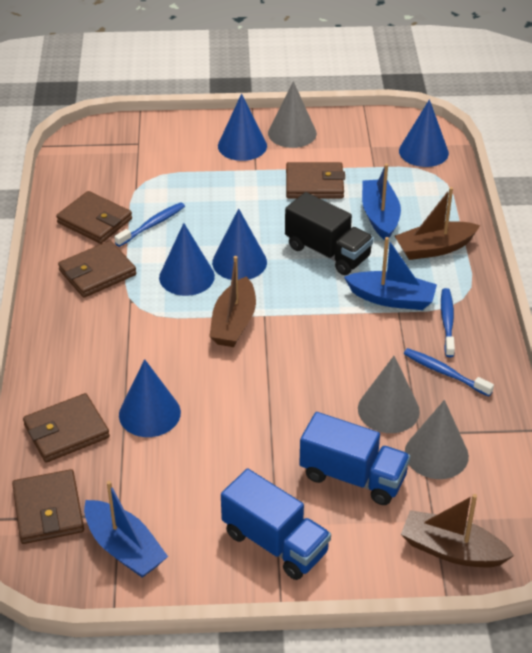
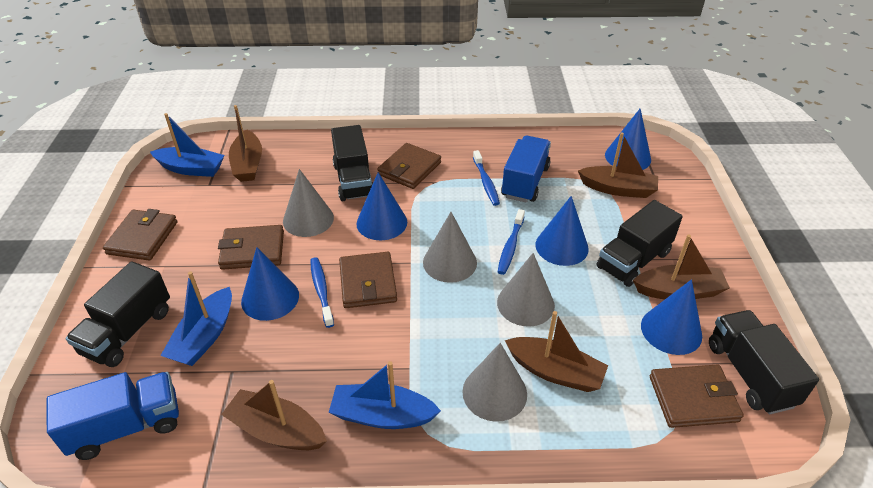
black truck: 1 -> 4
brown boat: 3 -> 5
grey cone: 3 -> 4

